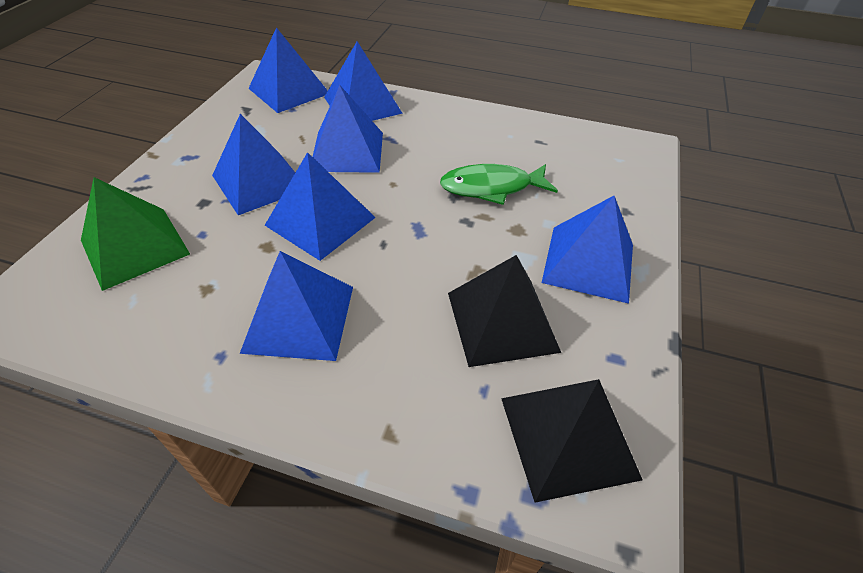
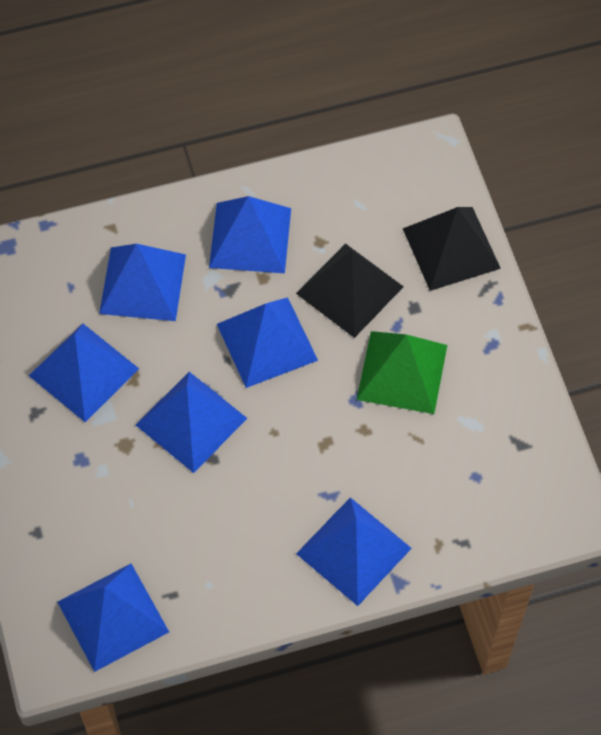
green fish: 1 -> 0

